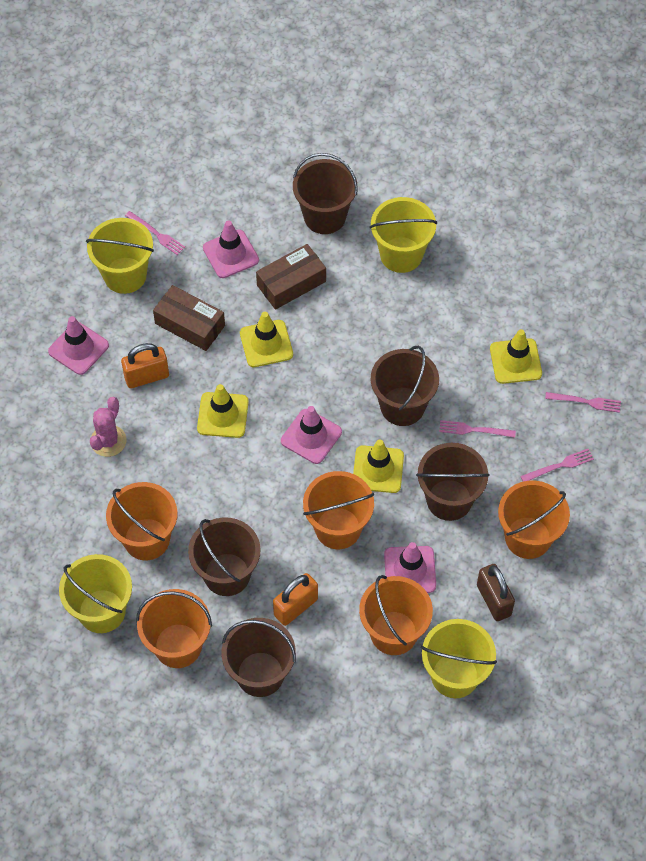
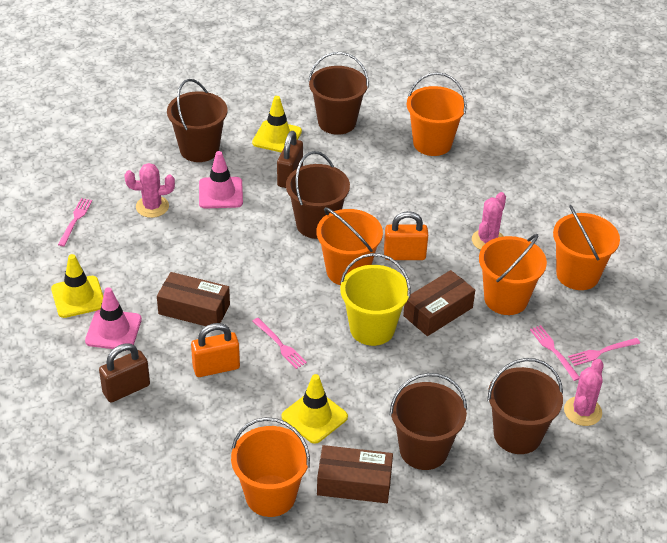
brown box: 2 -> 3
brown padlock: 1 -> 2
pink cactus: 1 -> 3
pink traffic cone: 4 -> 2
yellow bucket: 4 -> 1
yellow traffic cone: 4 -> 3

